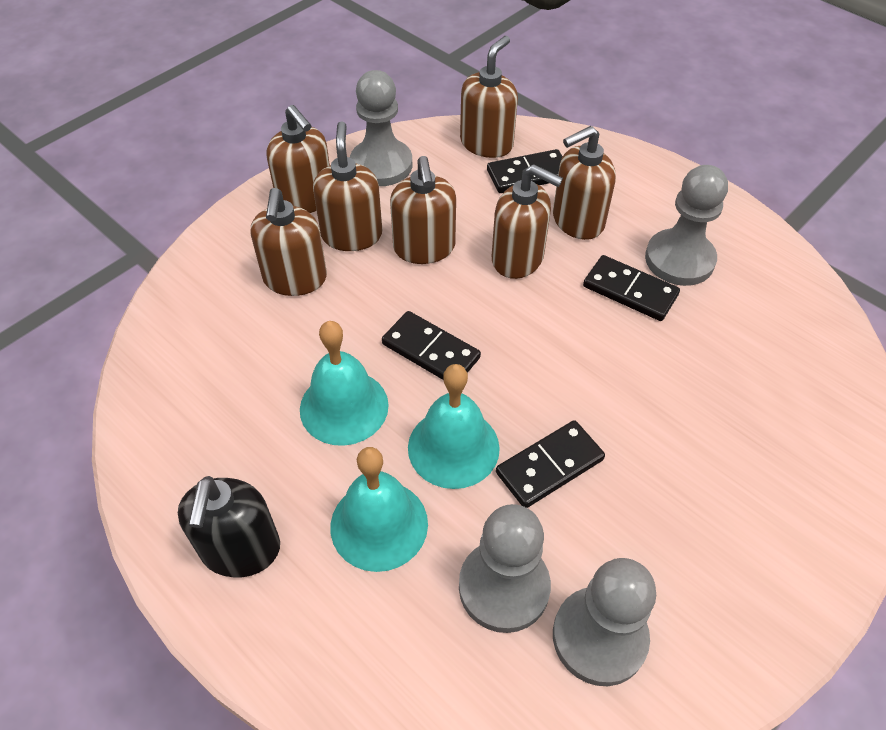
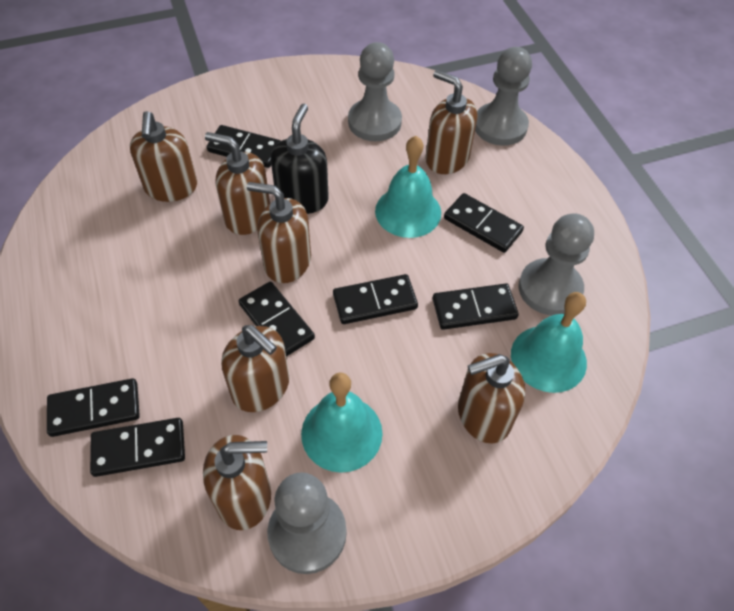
black domino: 4 -> 7

